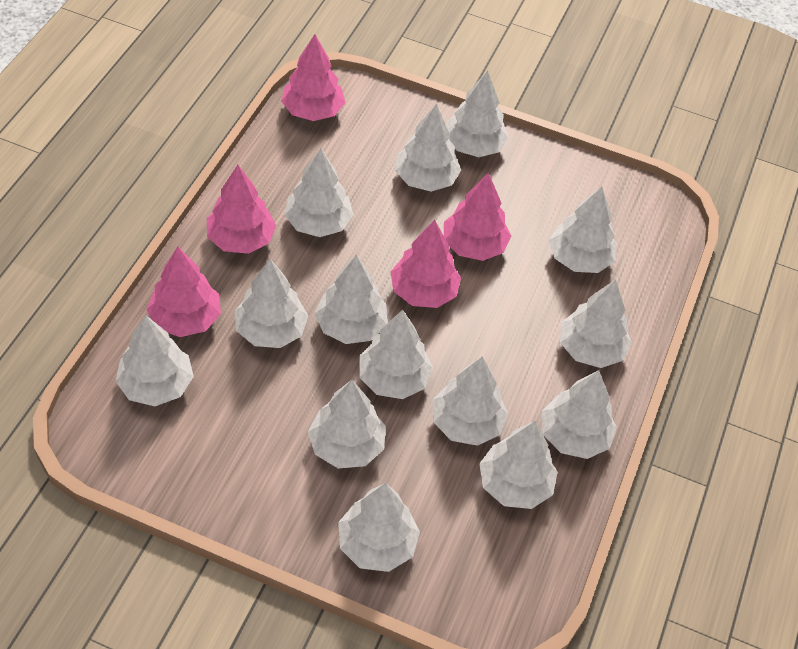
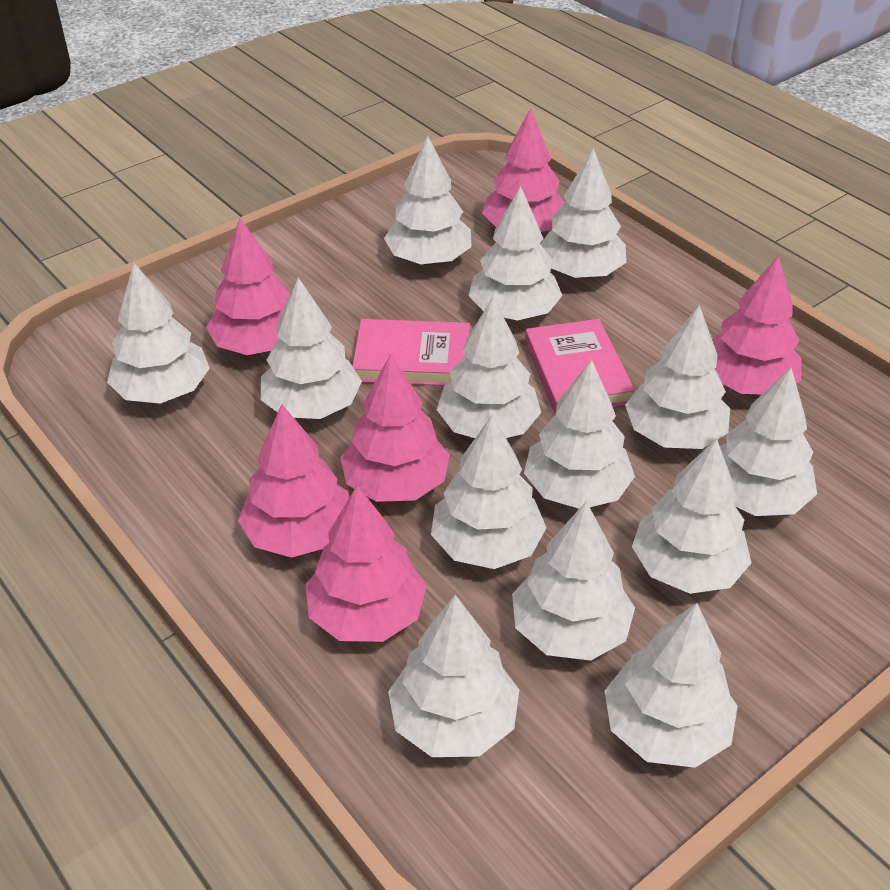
pink book: 0 -> 2
pink tree: 5 -> 6

